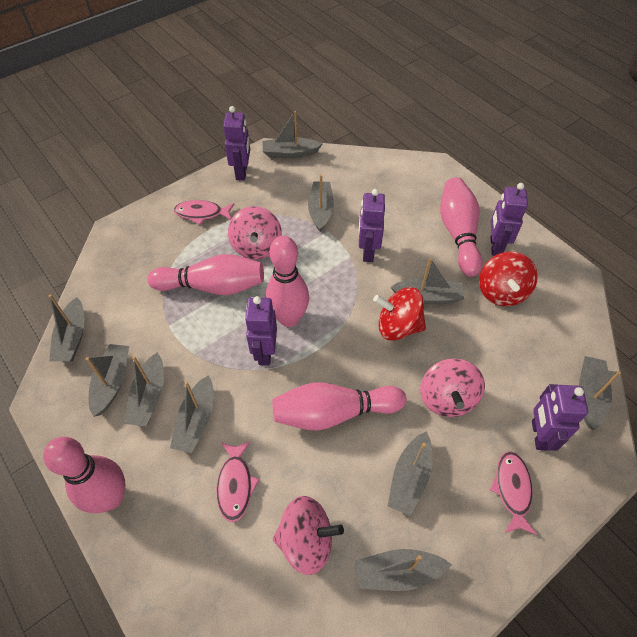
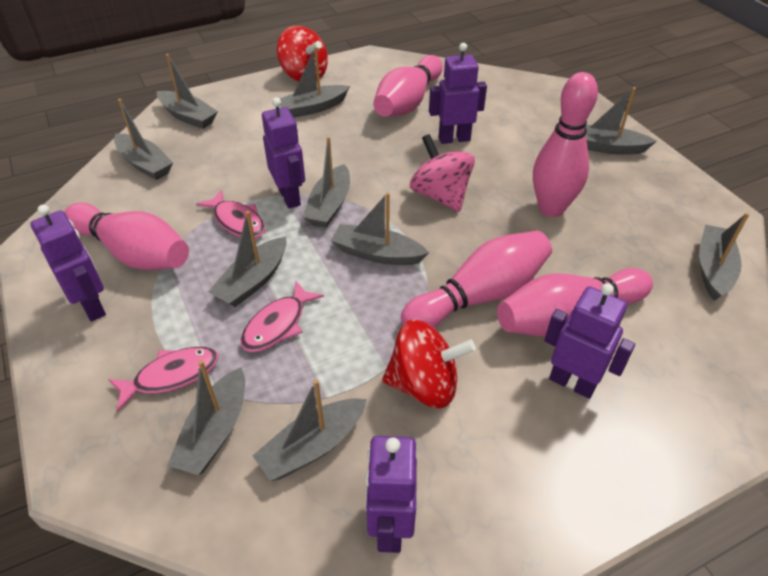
pink spinning top: 3 -> 1

